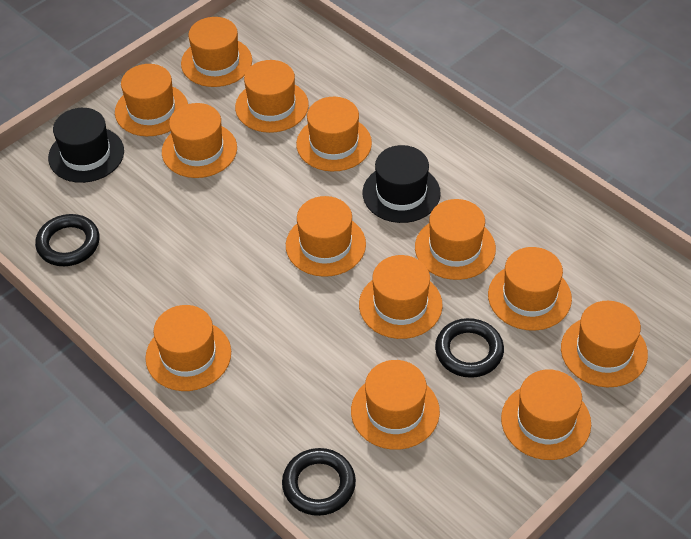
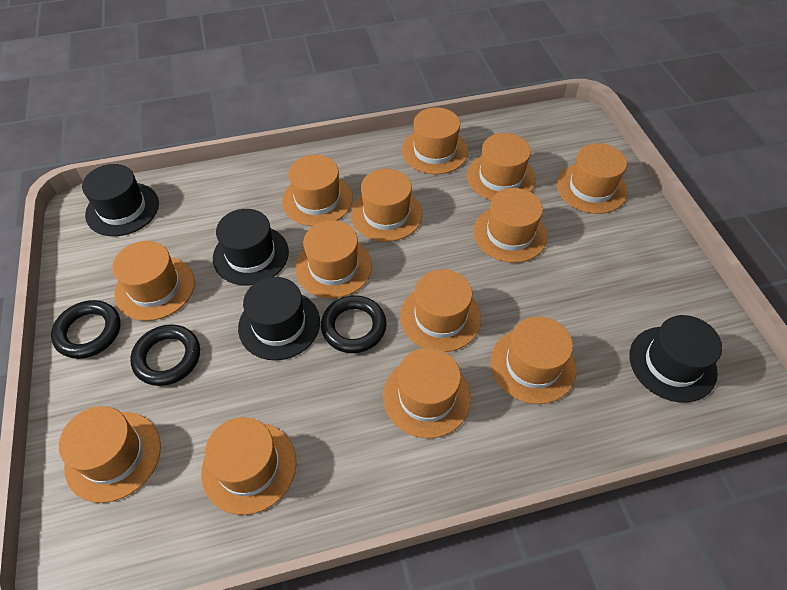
black hat: 2 -> 4

